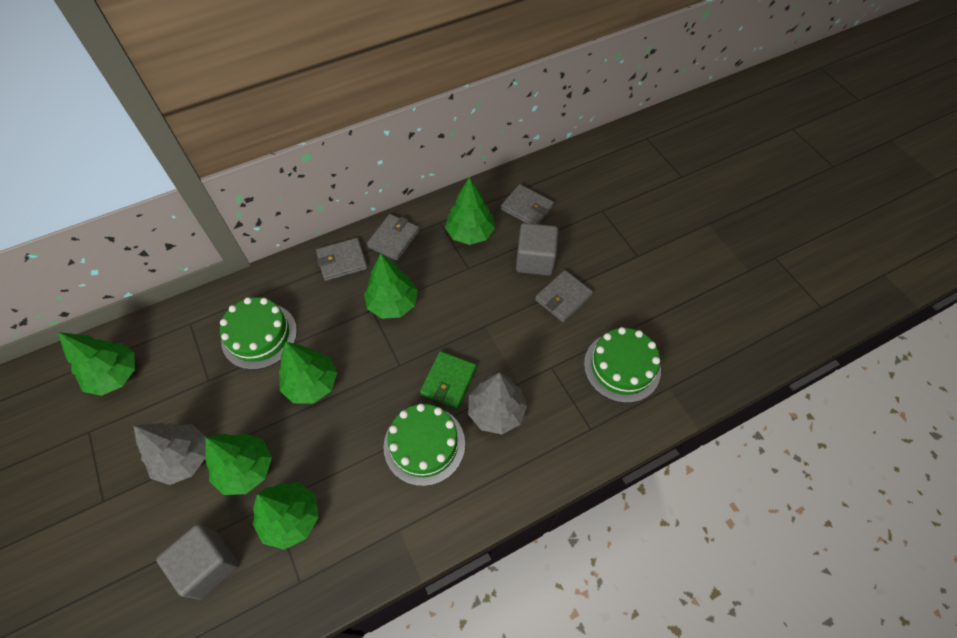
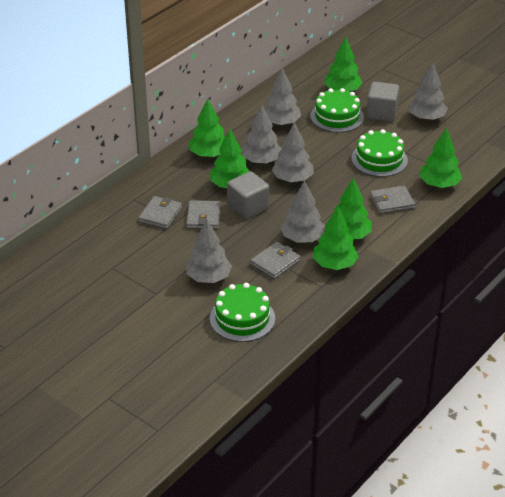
green wallet: 1 -> 0
grey tree: 2 -> 6

